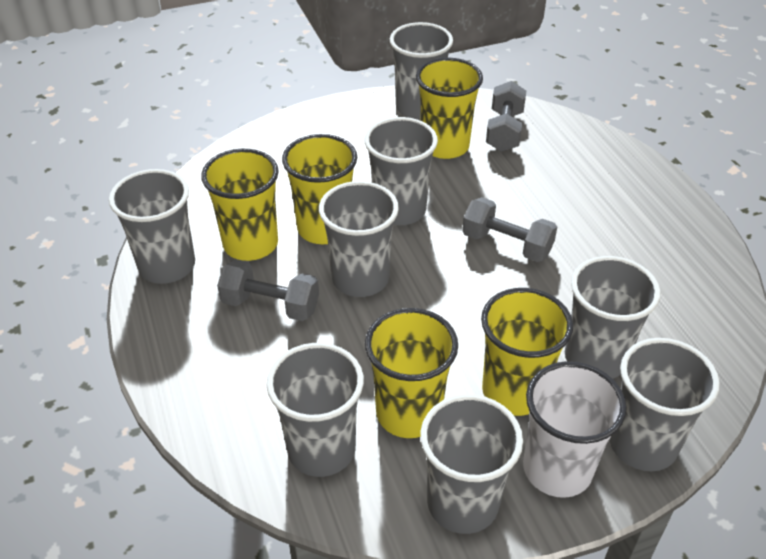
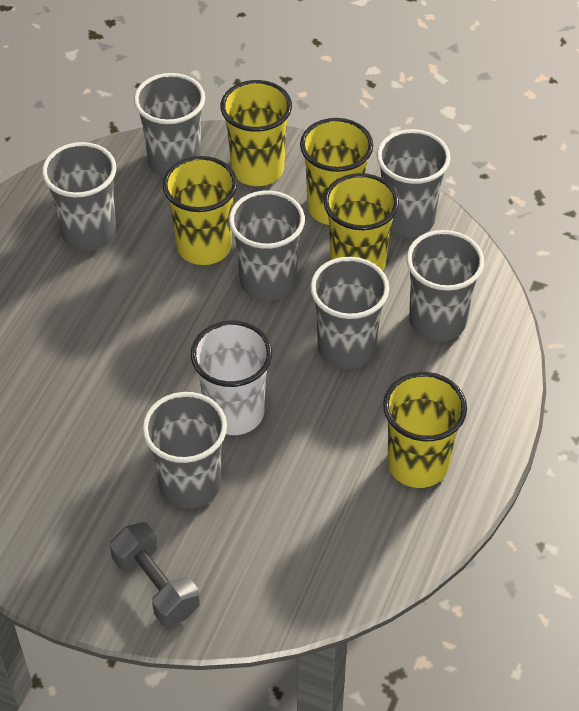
grey cup: 8 -> 7
grey dumbbell: 3 -> 1

